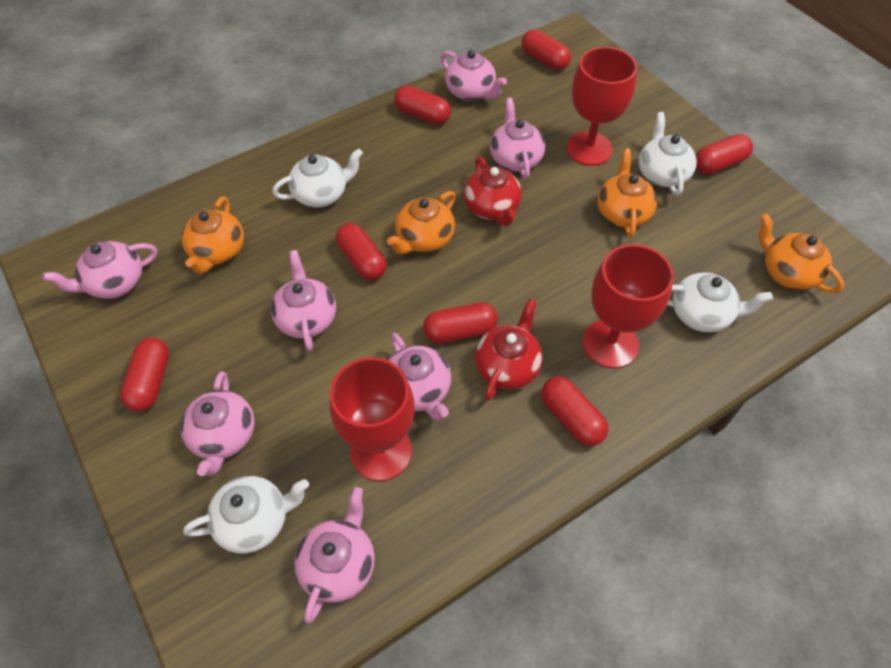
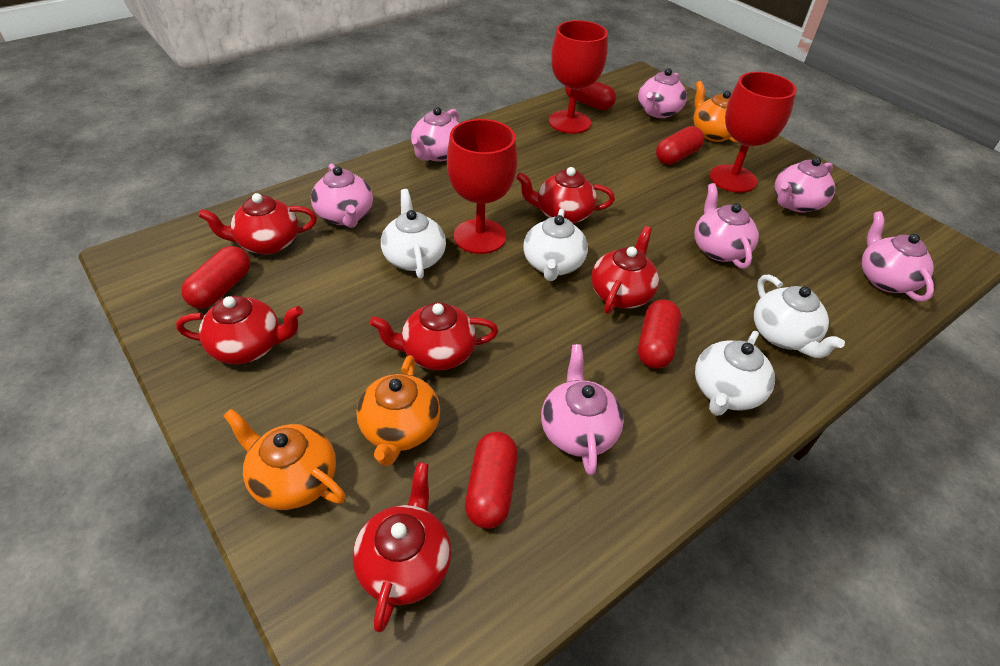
orange teapot: 4 -> 3
red capsule: 7 -> 5
red teapot: 2 -> 6

